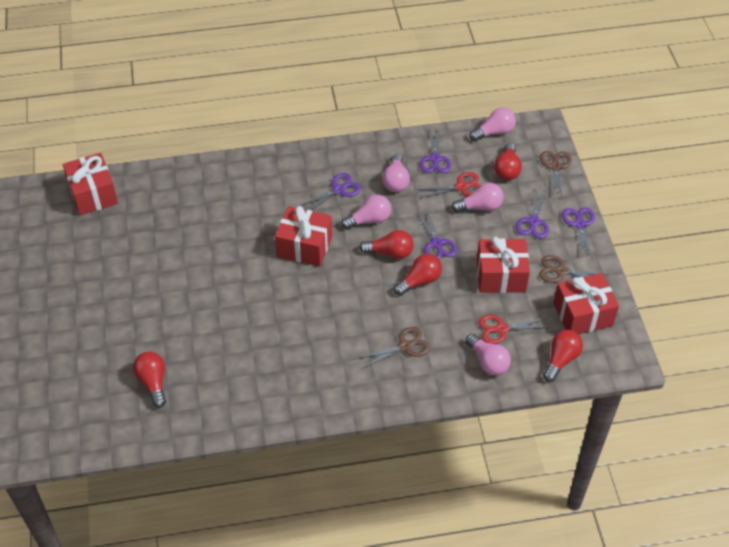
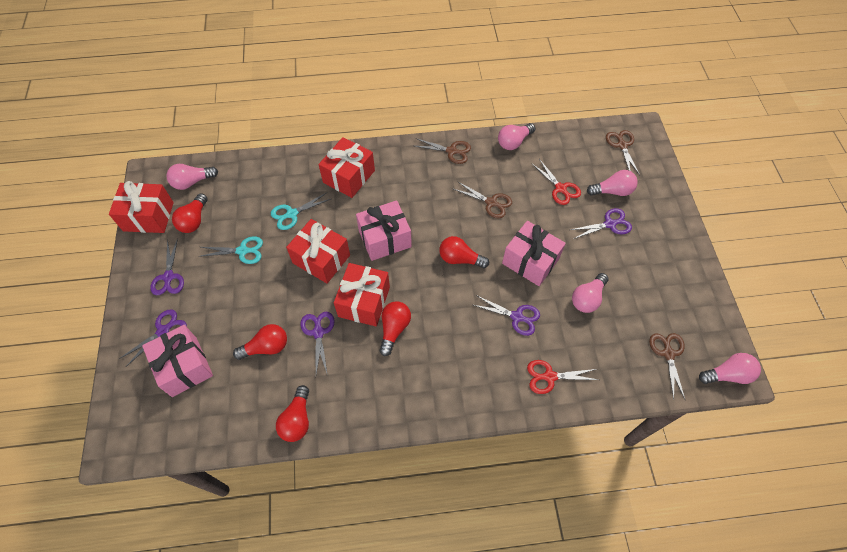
brown scissors: 3 -> 4
pink gift: 0 -> 3
turquoise scissors: 0 -> 2

